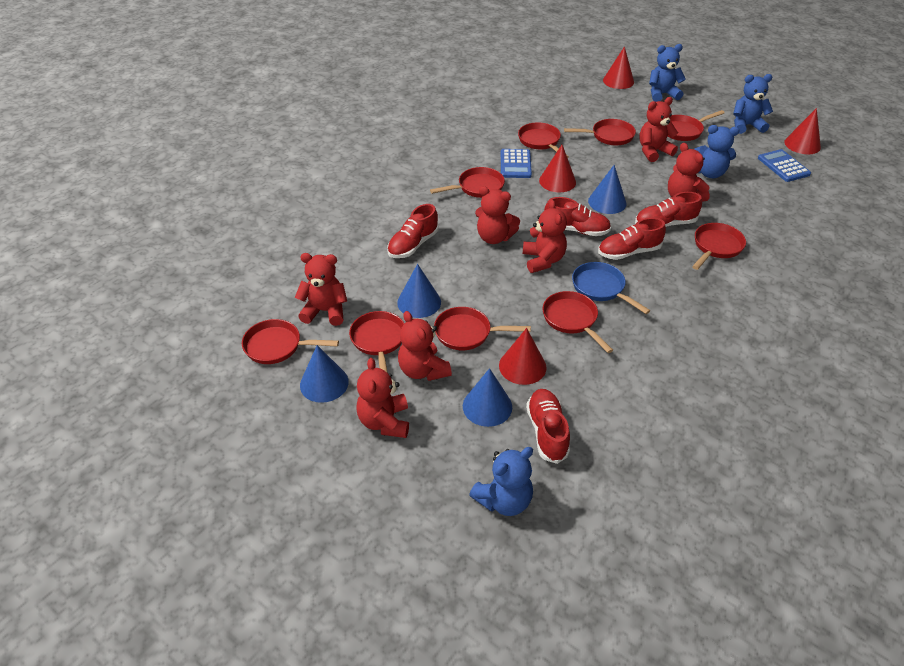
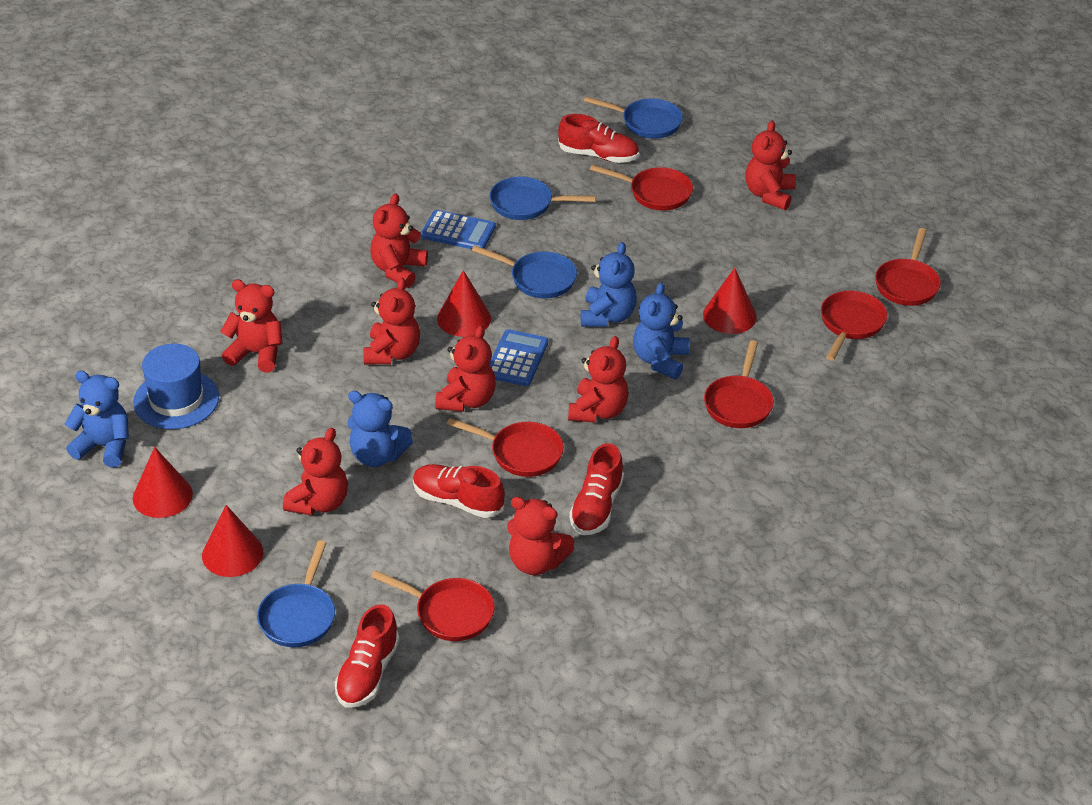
blue cone: 4 -> 0
blue hat: 0 -> 1
blue pan: 1 -> 4
red pan: 9 -> 6
red shoe: 5 -> 4
red teddy bear: 7 -> 8

